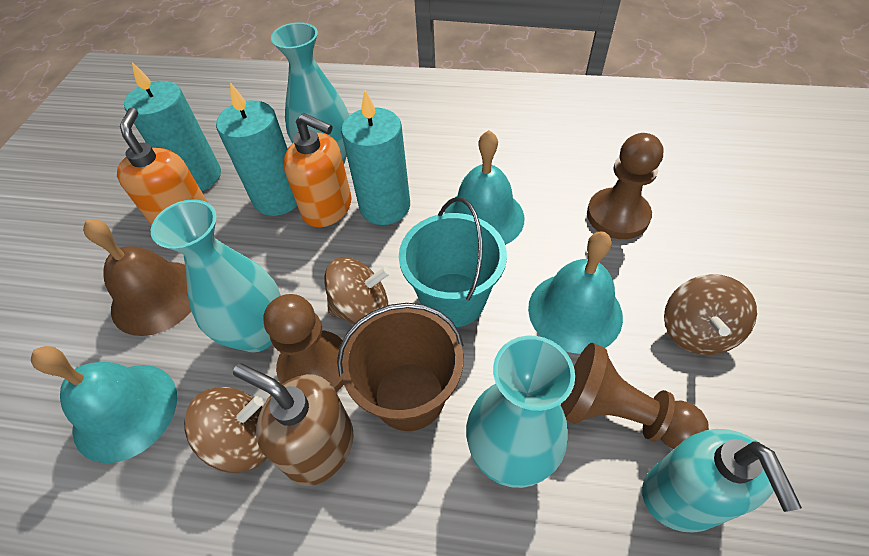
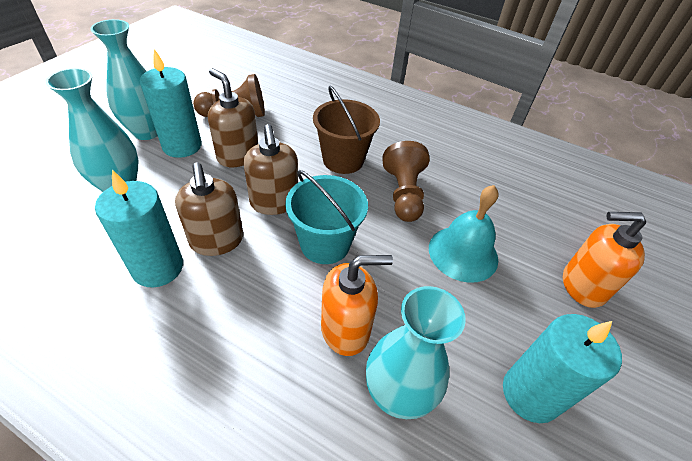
brown bell: 1 -> 0
brown pawn: 3 -> 2
brown soap dispenser: 1 -> 3
brown spinning top: 3 -> 0
turquoise bell: 3 -> 1
turquoise soap dispenser: 1 -> 0

